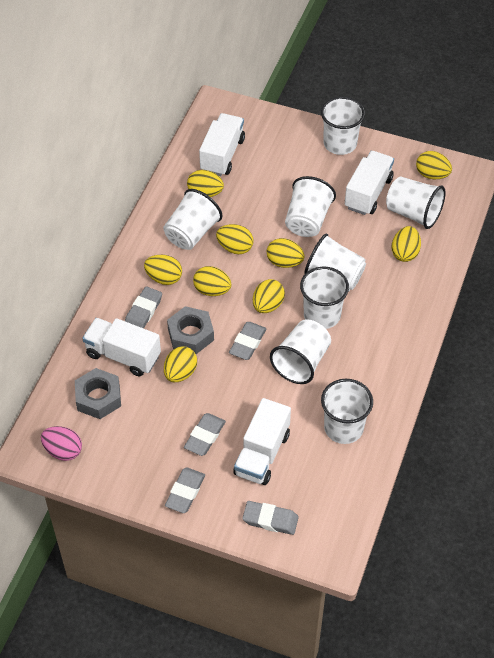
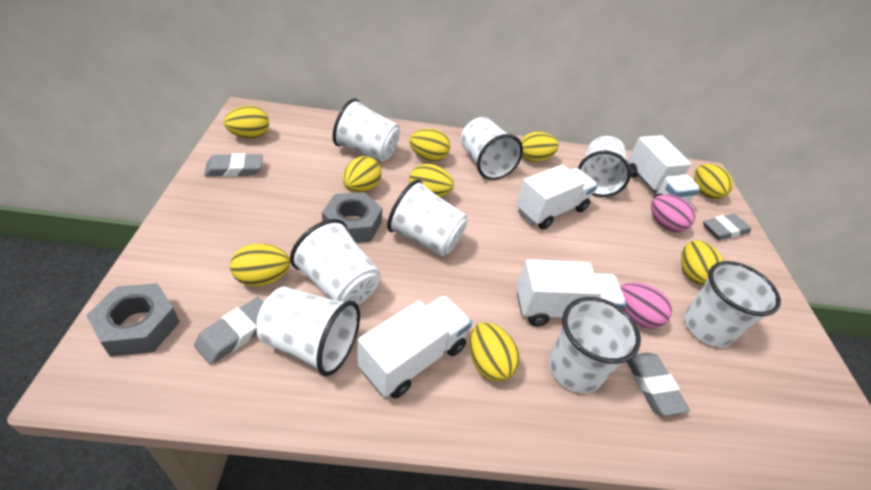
grey eraser: 5 -> 4
pink egg: 1 -> 2

